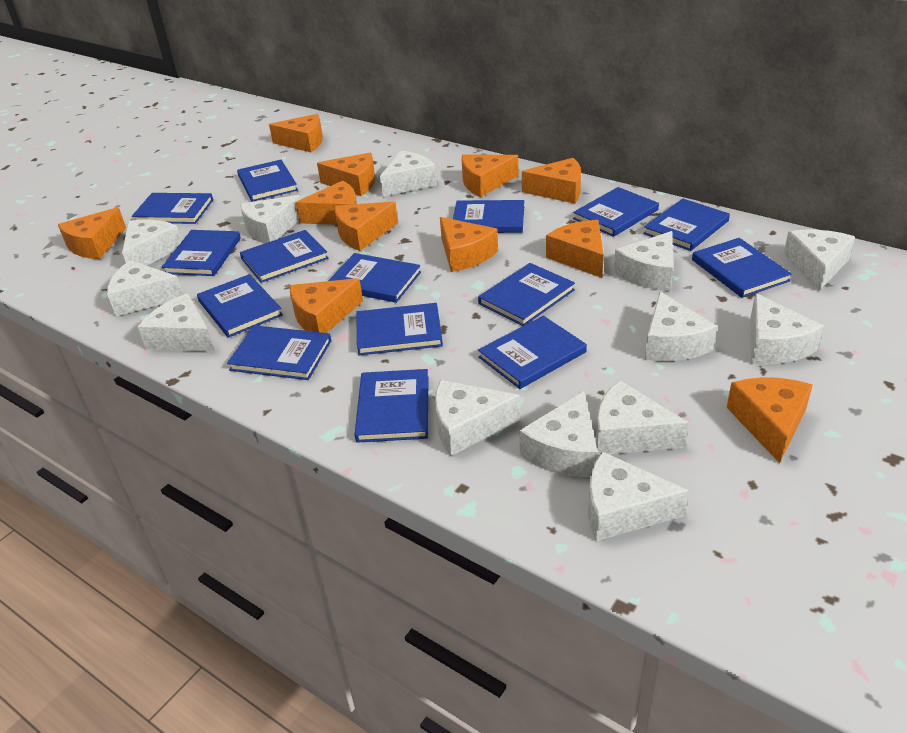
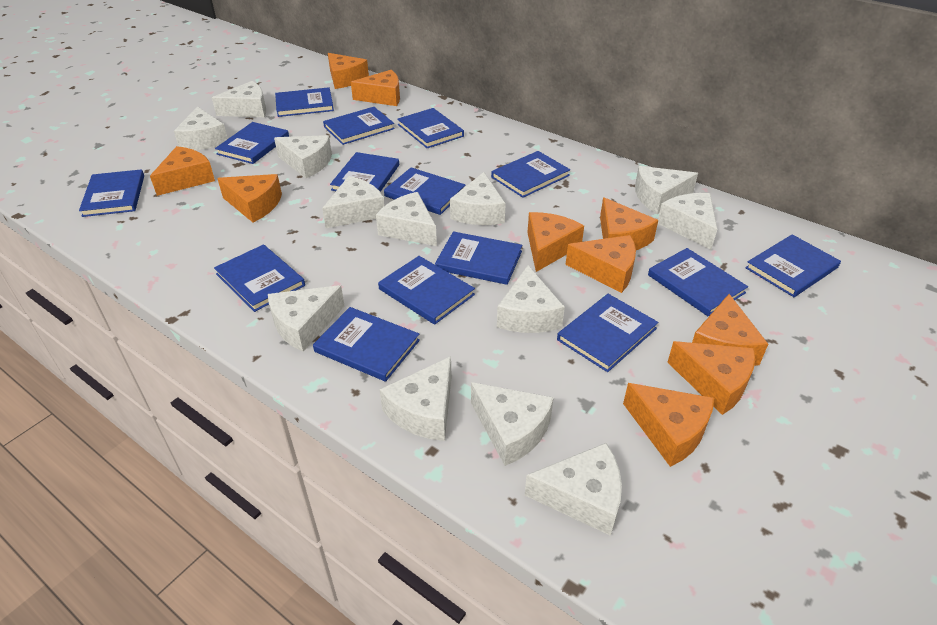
orange cheese: 11 -> 10

